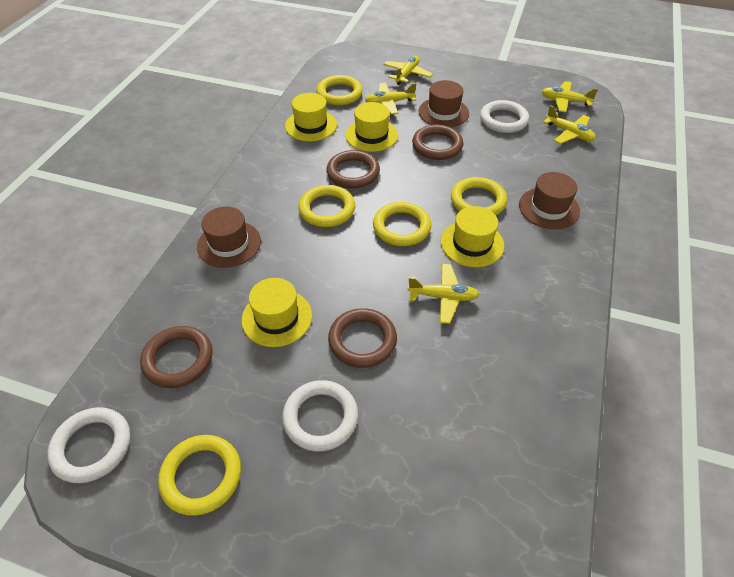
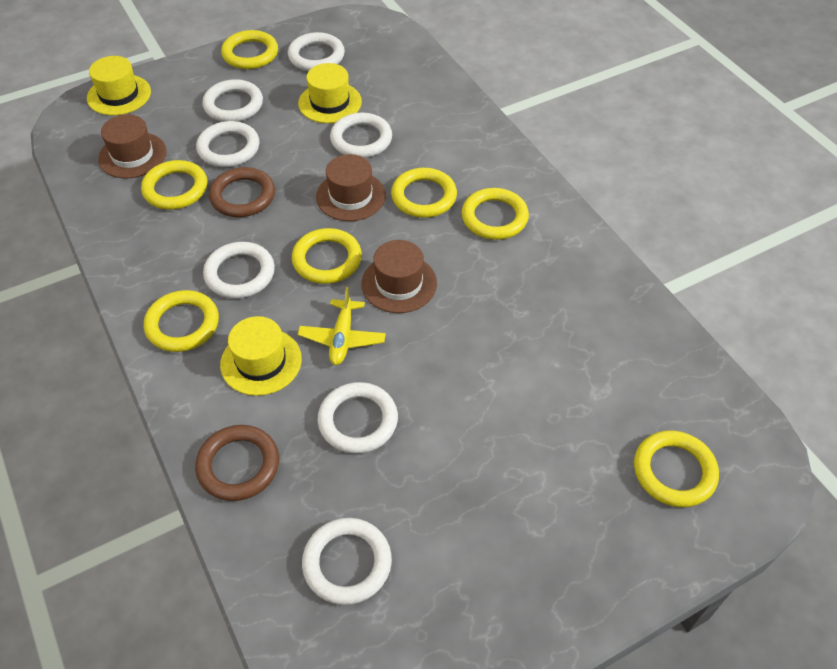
brown ring: 4 -> 2
white ring: 3 -> 7
yellow hat: 4 -> 3
yellow plane: 5 -> 1
yellow ring: 5 -> 7

